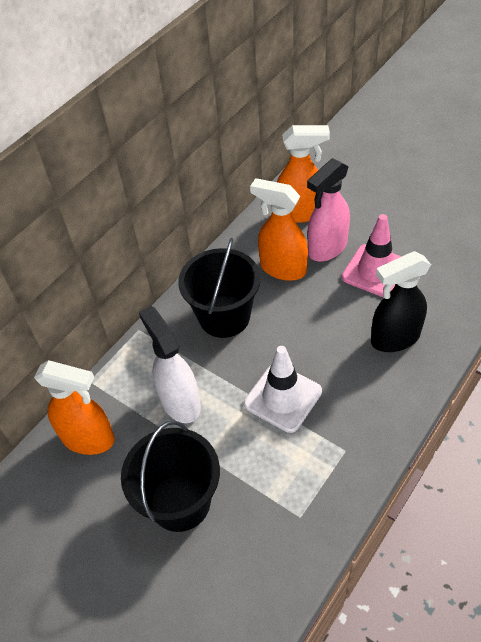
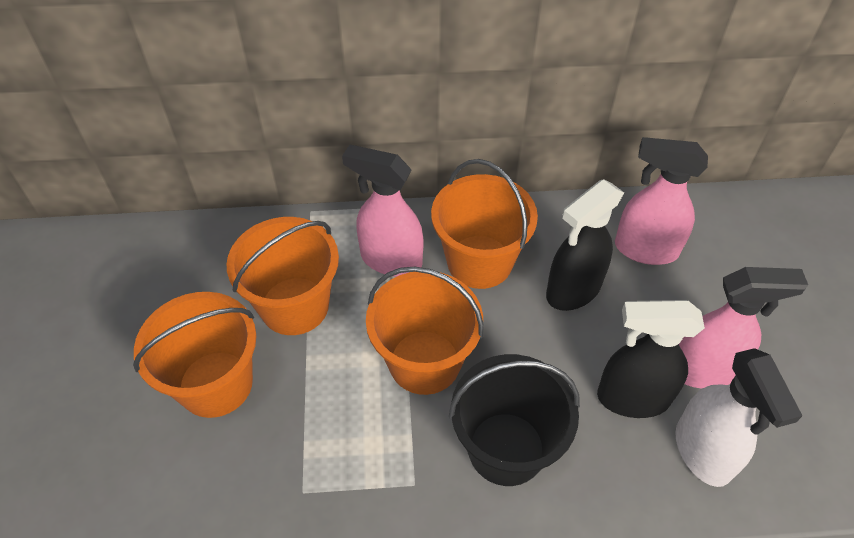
black bucket: 2 -> 1
black spray bottle: 1 -> 2
orange bucket: 0 -> 4
orange spray bottle: 3 -> 0
pink spray bottle: 1 -> 3
pink traffic cone: 1 -> 0
white traffic cone: 1 -> 0

